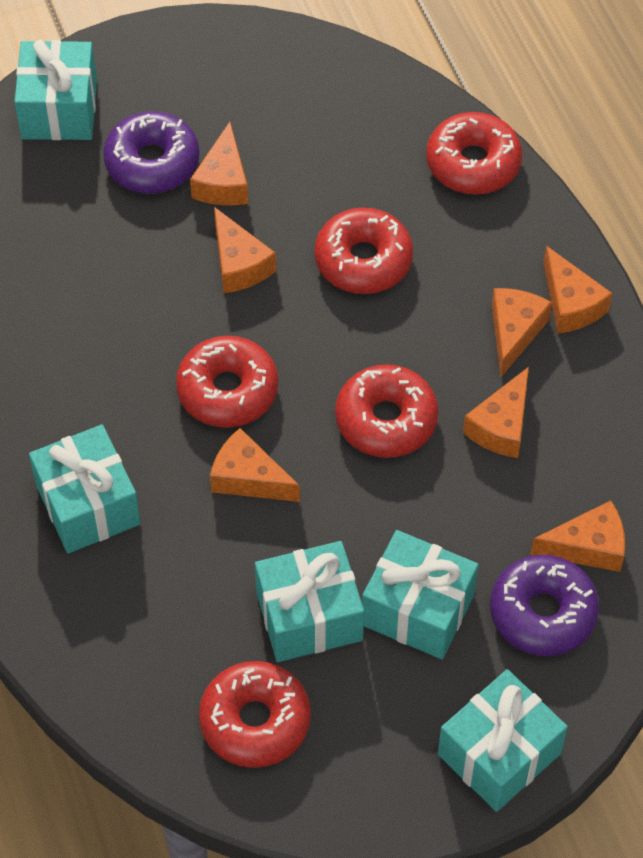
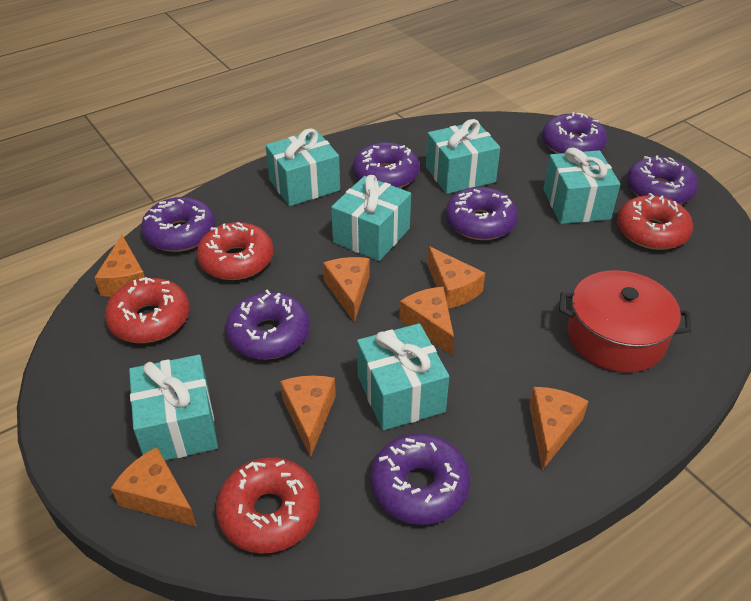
purple donut: 2 -> 7
red donut: 5 -> 4
red pot: 0 -> 1
turquoise gift: 5 -> 6

